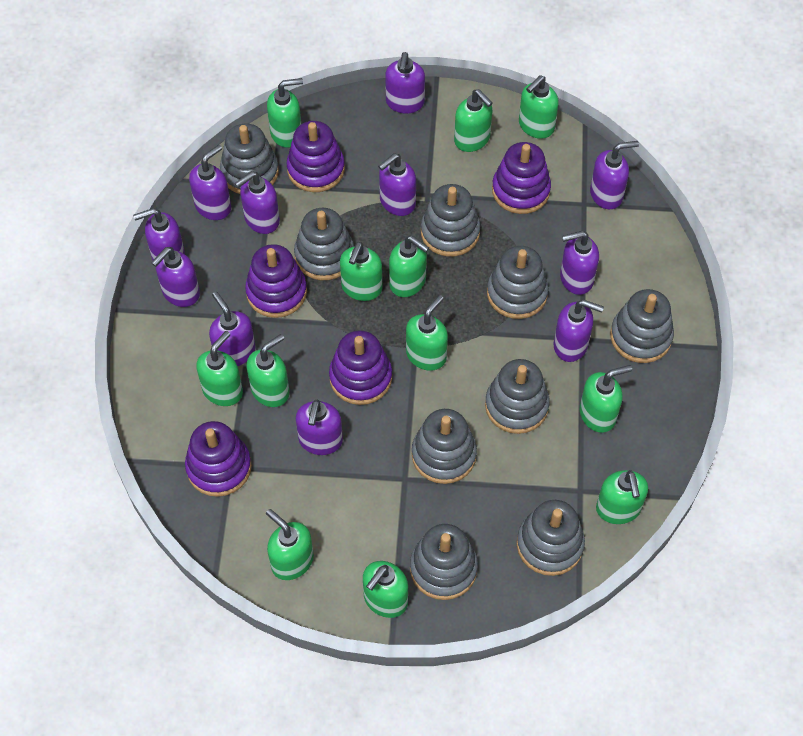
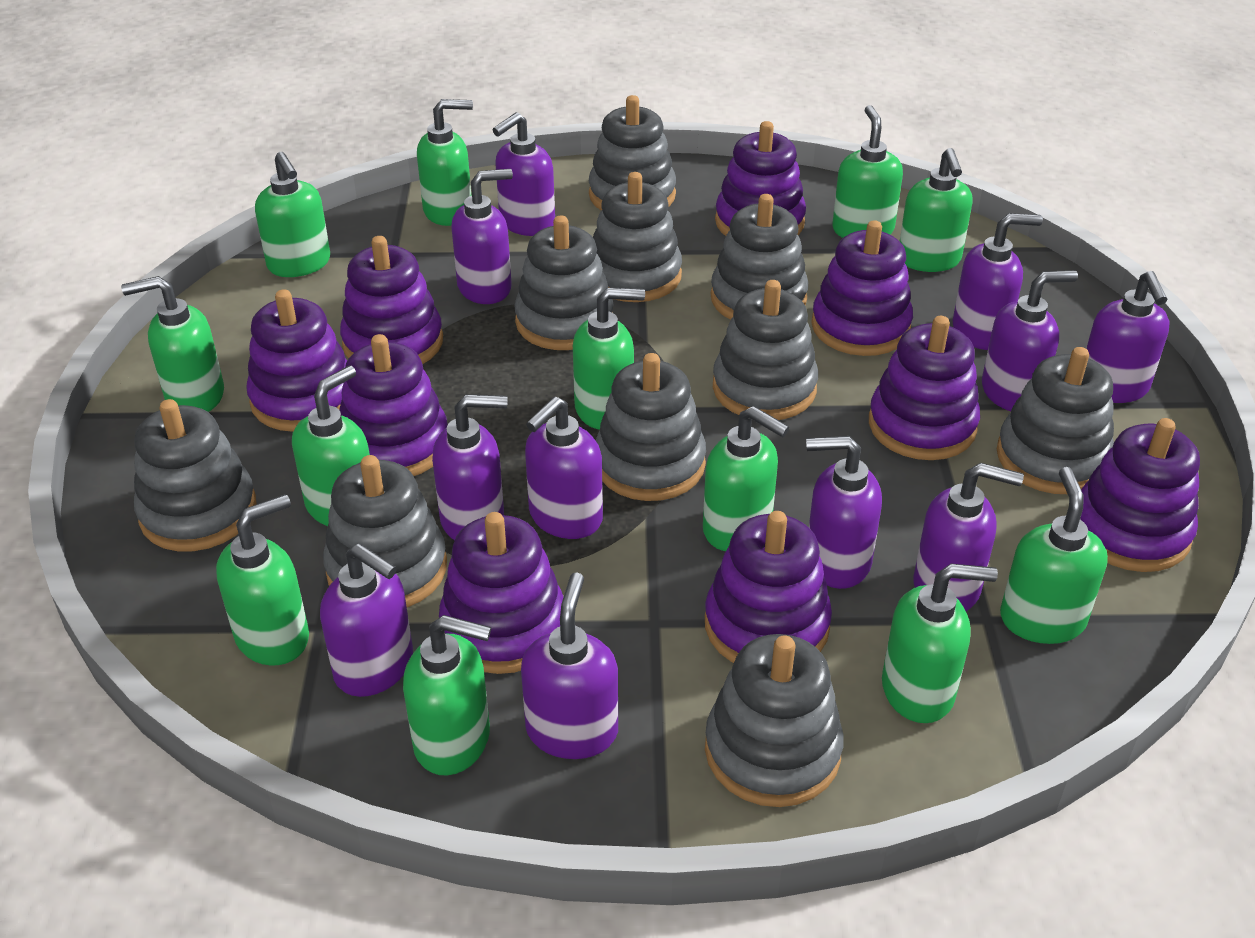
grey stacking toy: 9 -> 10
purple stacking toy: 5 -> 9

